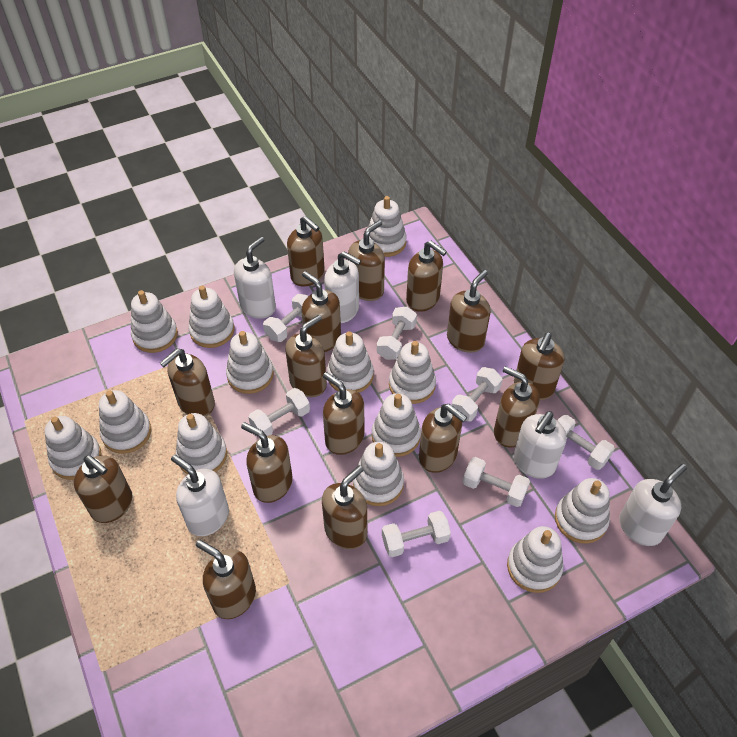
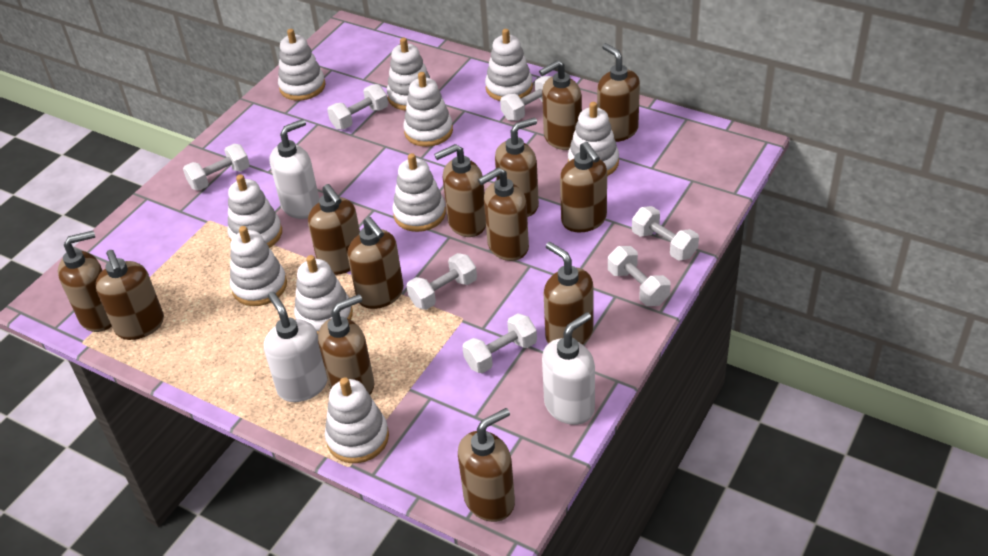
brown soap dispenser: 15 -> 13
white soap dispenser: 5 -> 3
white stacking toy: 13 -> 10

